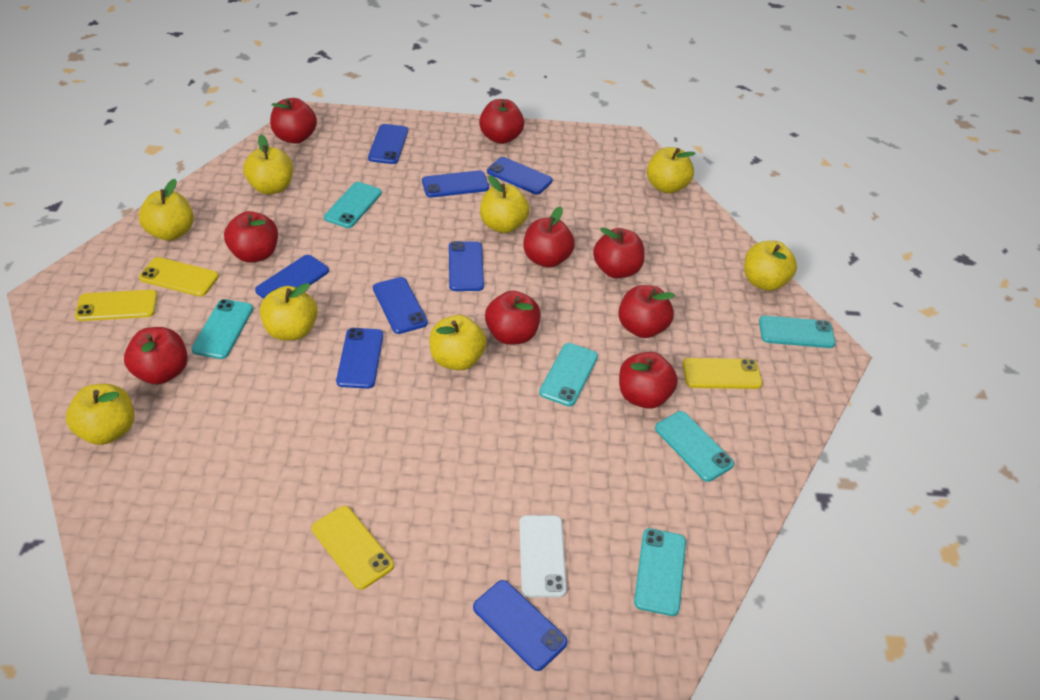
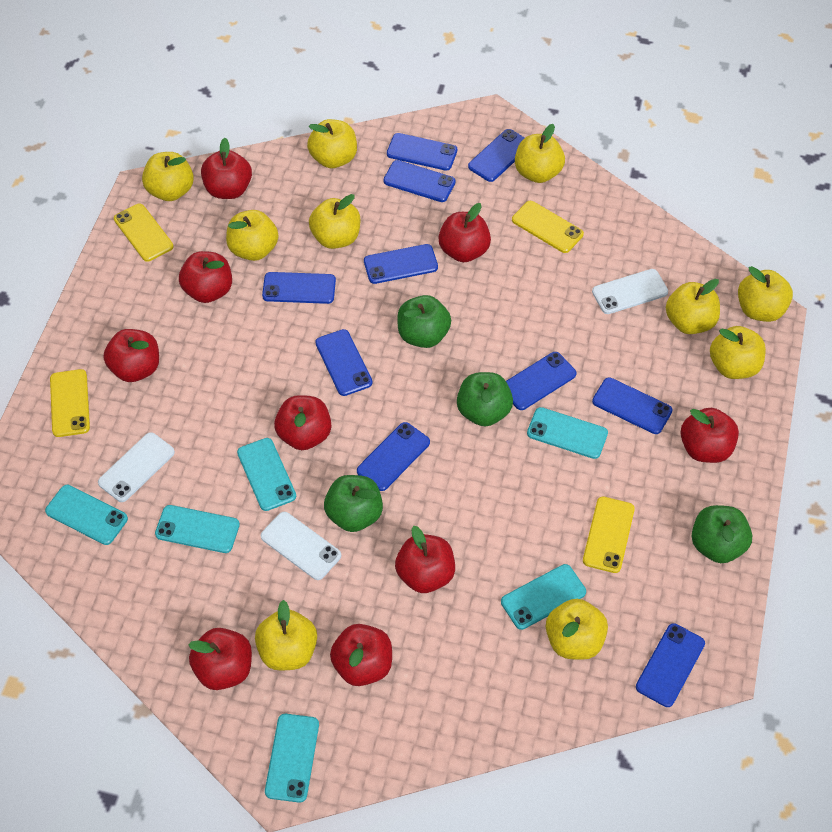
blue phone: 8 -> 10
green apple: 0 -> 4
white phone: 1 -> 3
yellow apple: 8 -> 10

